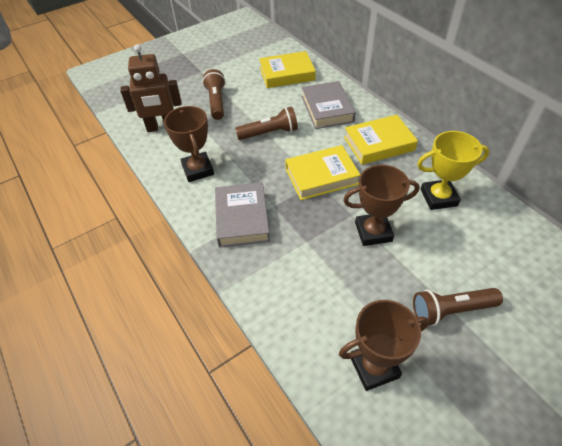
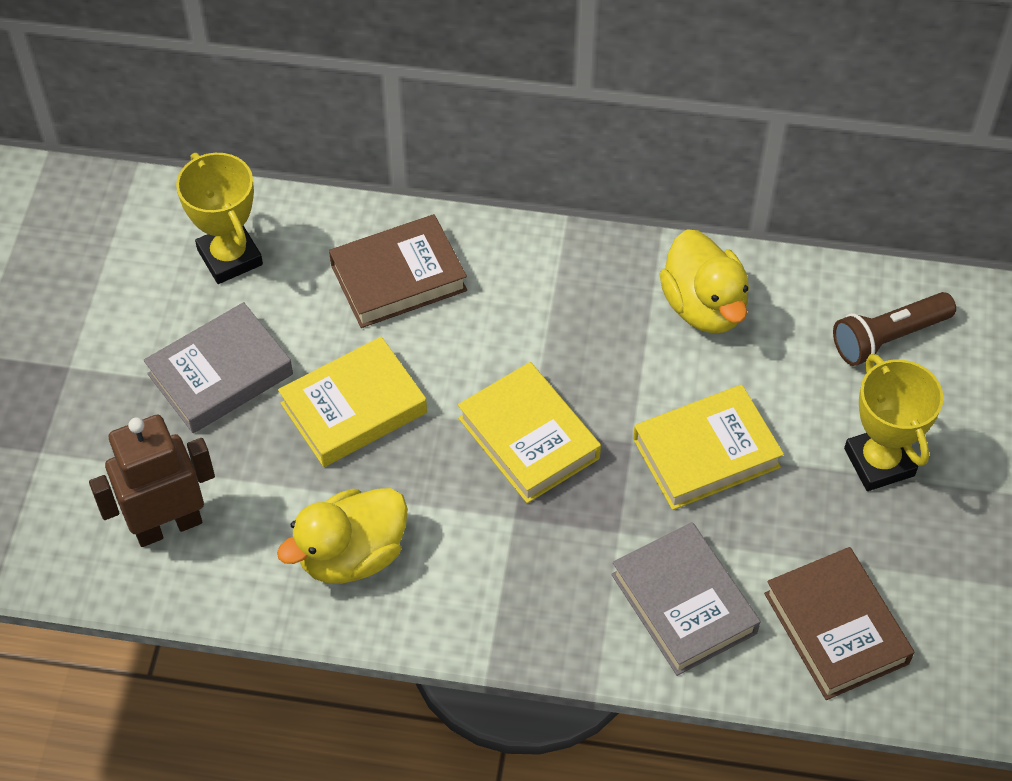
brown book: 0 -> 2
brown flashlight: 3 -> 1
brown trophy: 3 -> 0
yellow duck: 0 -> 2
yellow trophy: 1 -> 2

